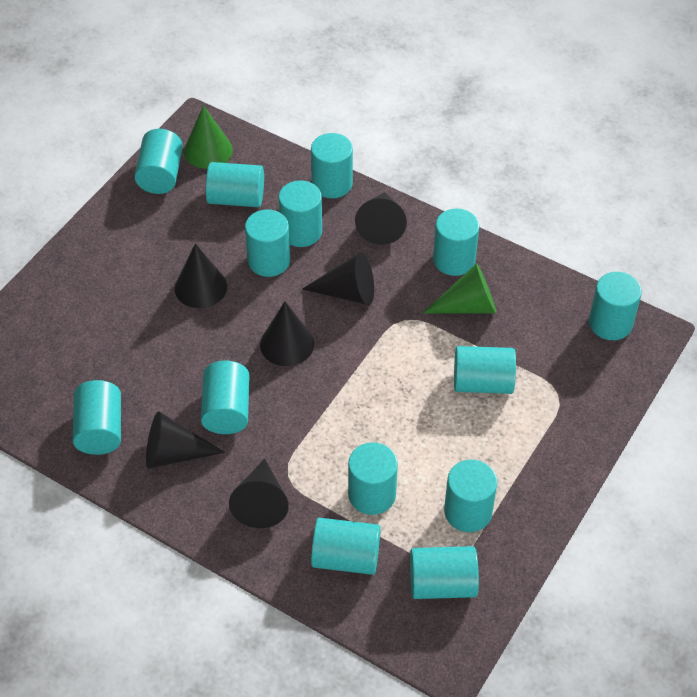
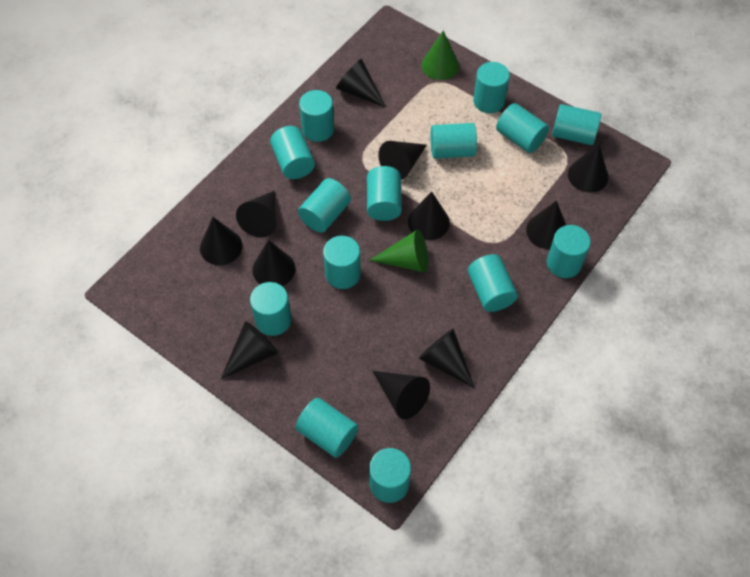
black cone: 6 -> 11

